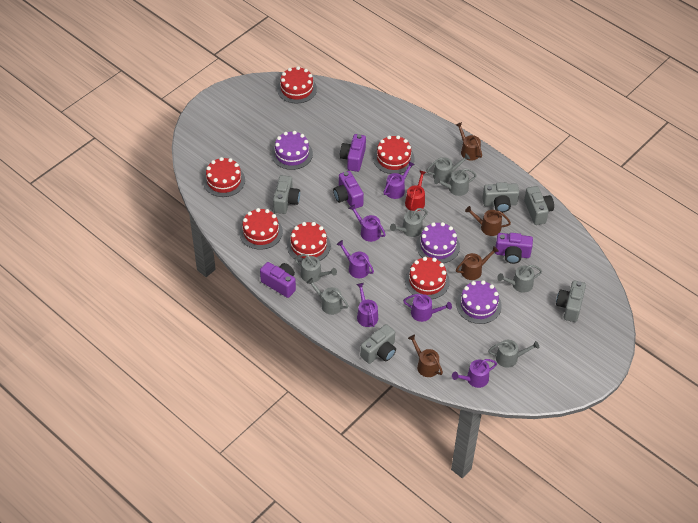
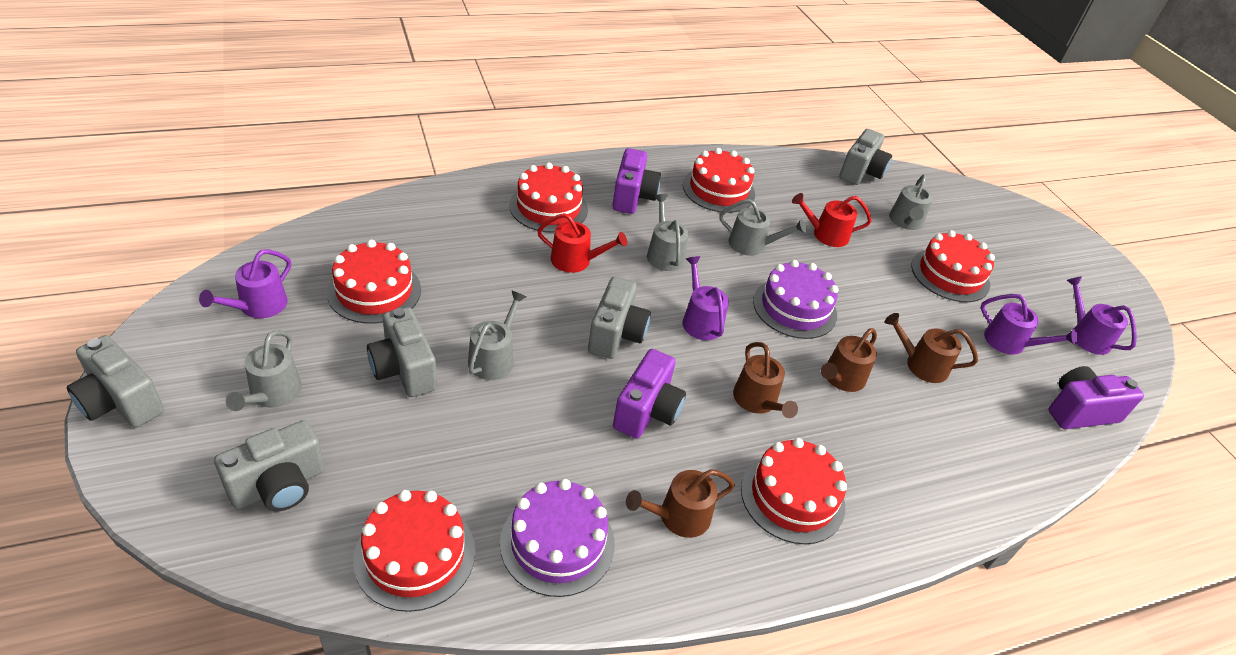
grey watering can: 7 -> 5
purple cake: 3 -> 2
purple camera: 4 -> 3
purple watering can: 6 -> 4
red watering can: 1 -> 2

